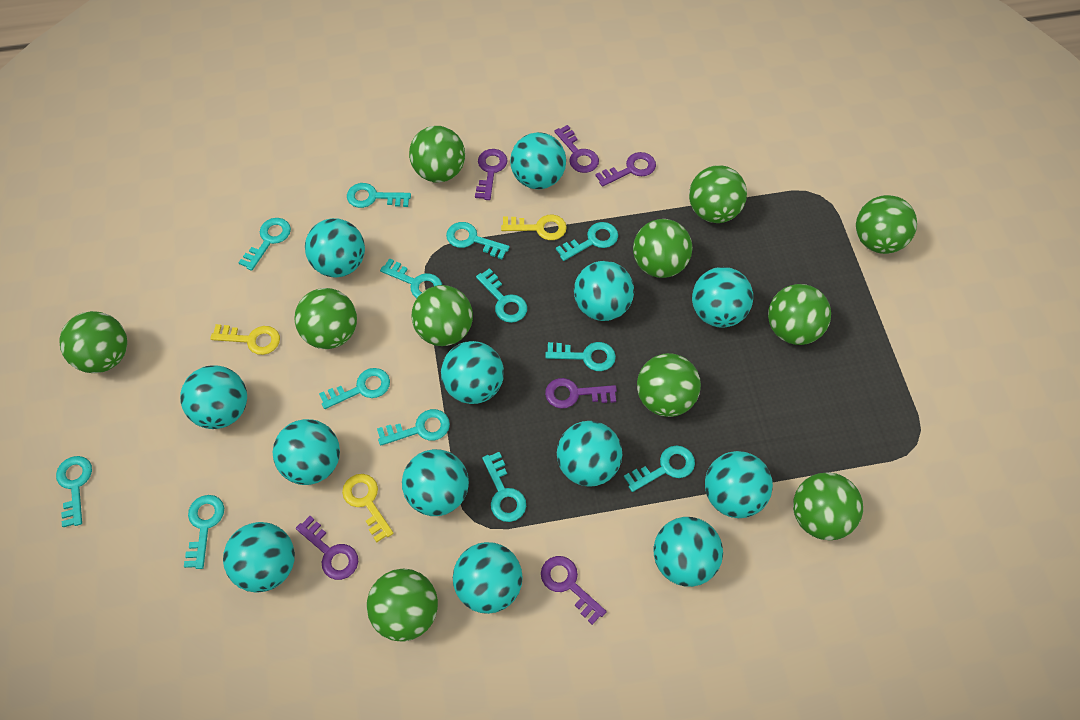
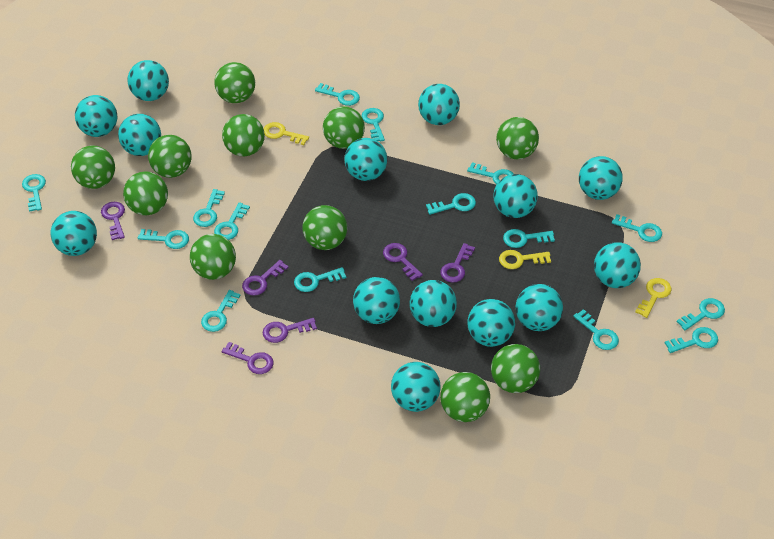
turquoise ball: 13 -> 14
turquoise key: 13 -> 15

